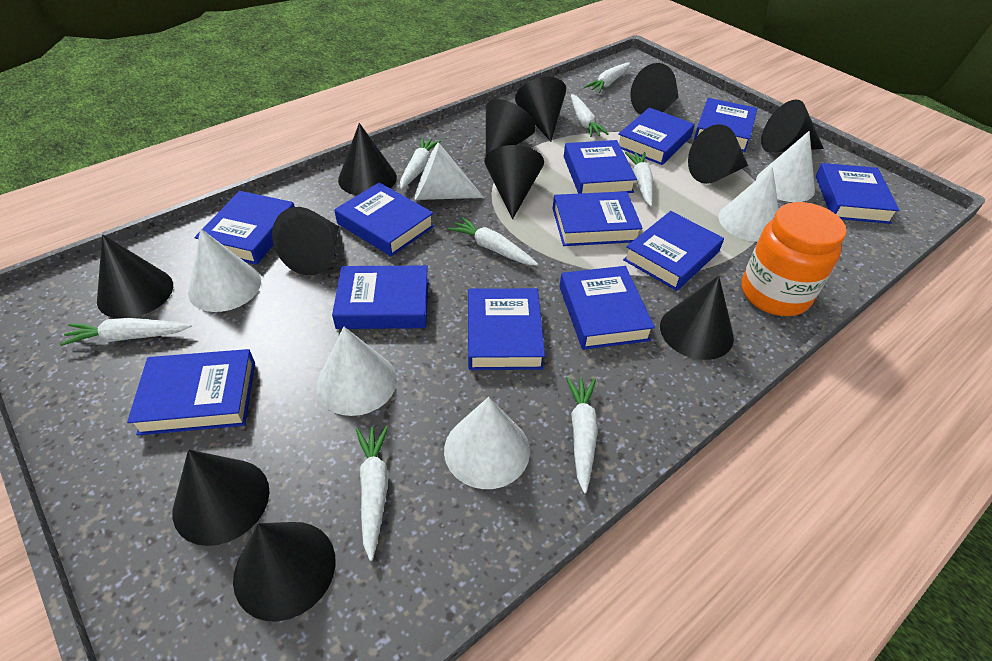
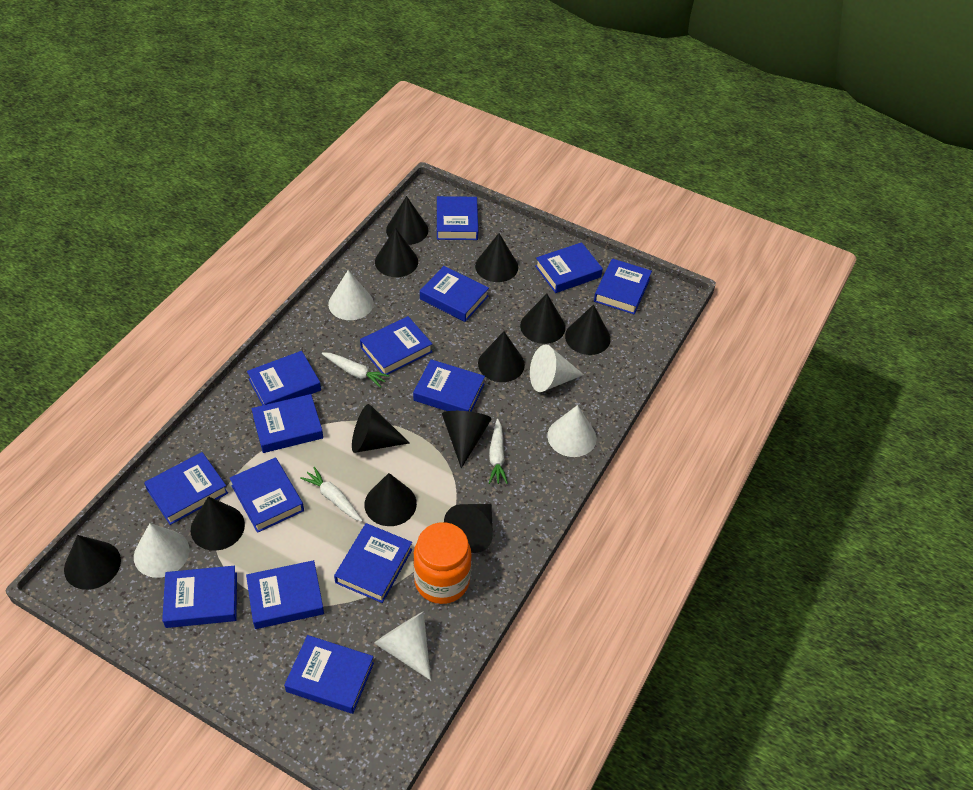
blue book: 12 -> 14
white carrot: 8 -> 3
white cone: 6 -> 5

